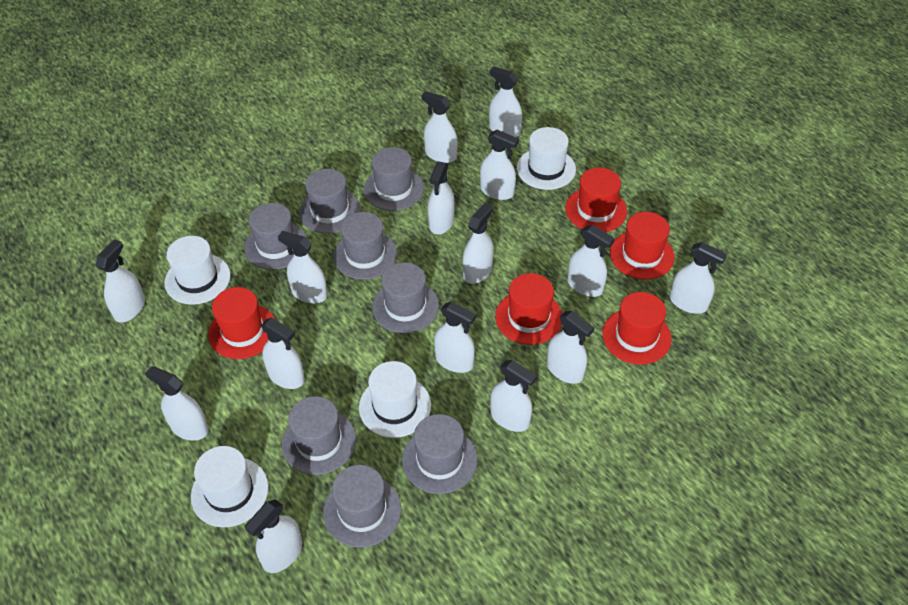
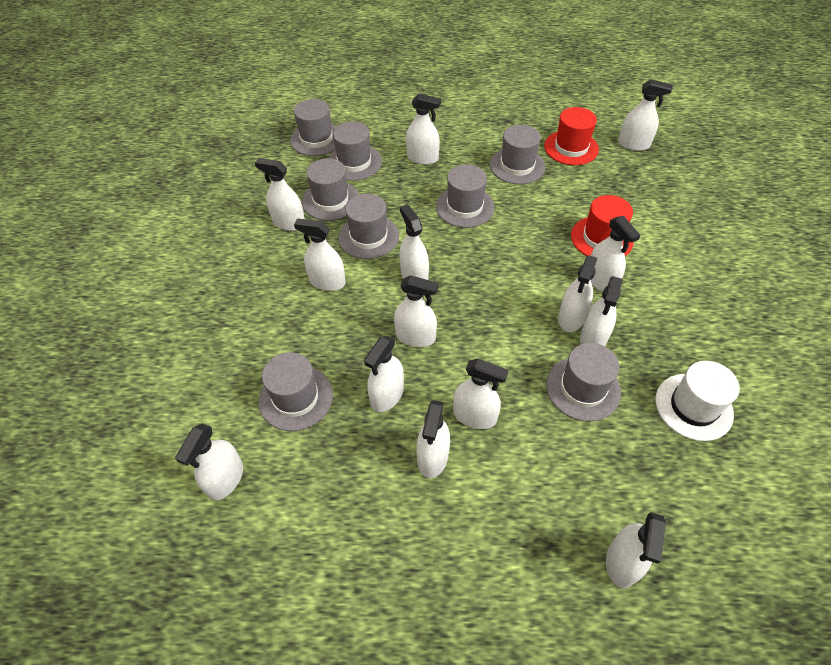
red hat: 5 -> 2
white hat: 4 -> 1
white spray bottle: 15 -> 14

